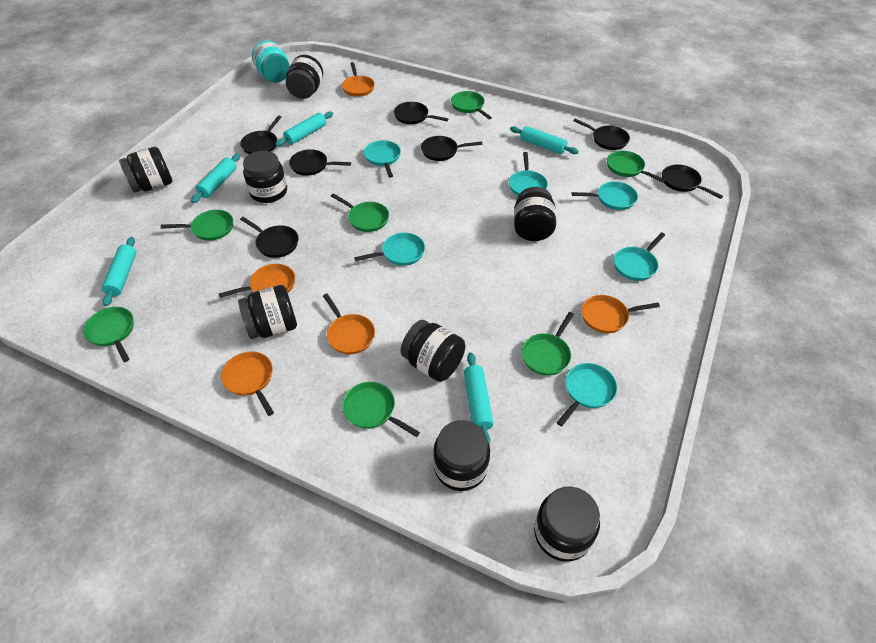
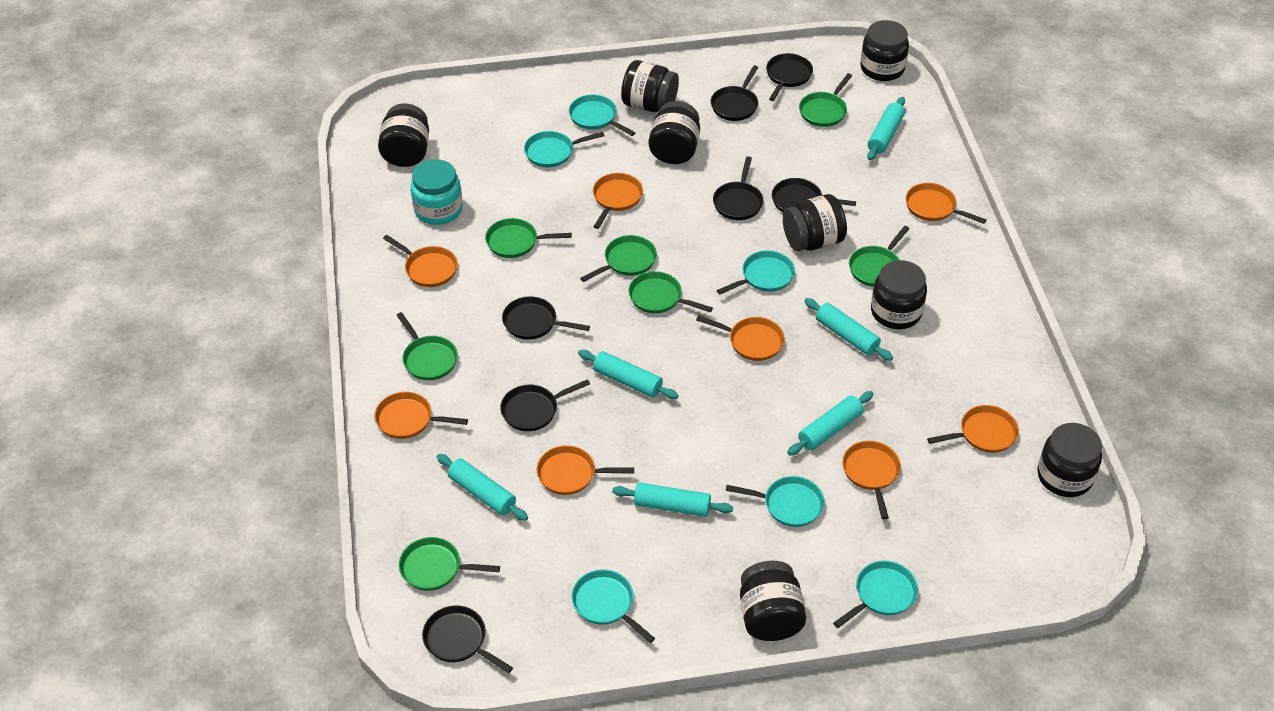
orange pan: 5 -> 8
turquoise rolling pin: 5 -> 6

